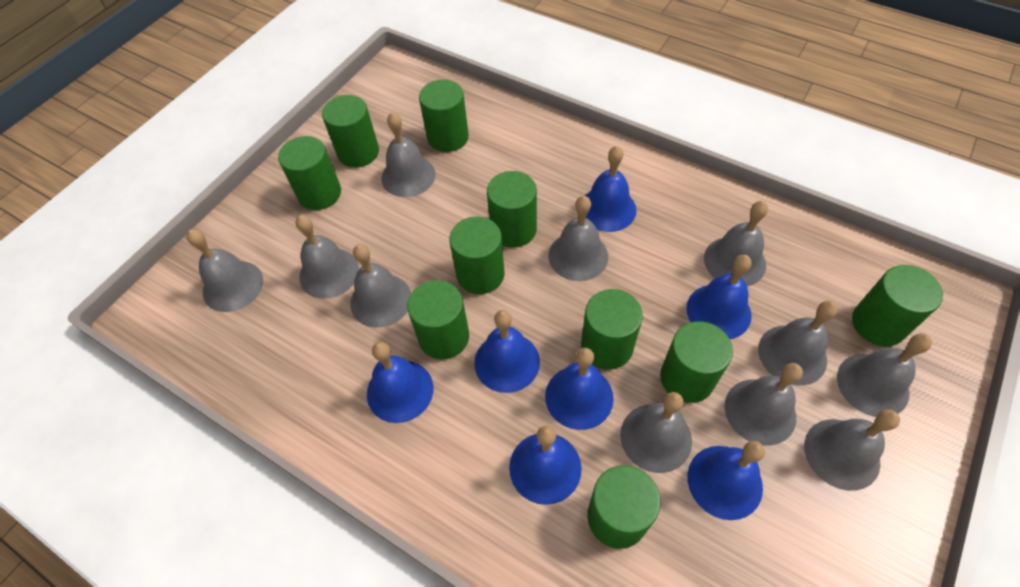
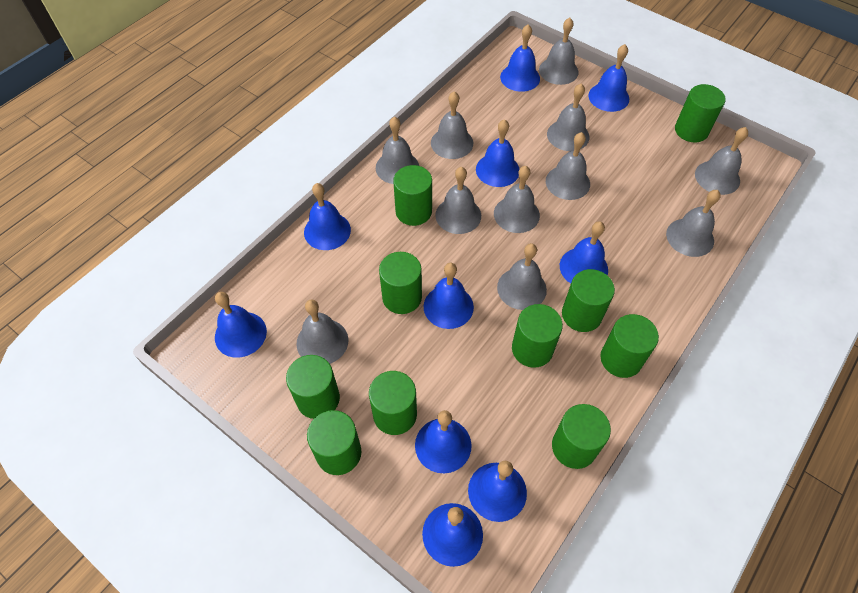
blue bell: 7 -> 10

